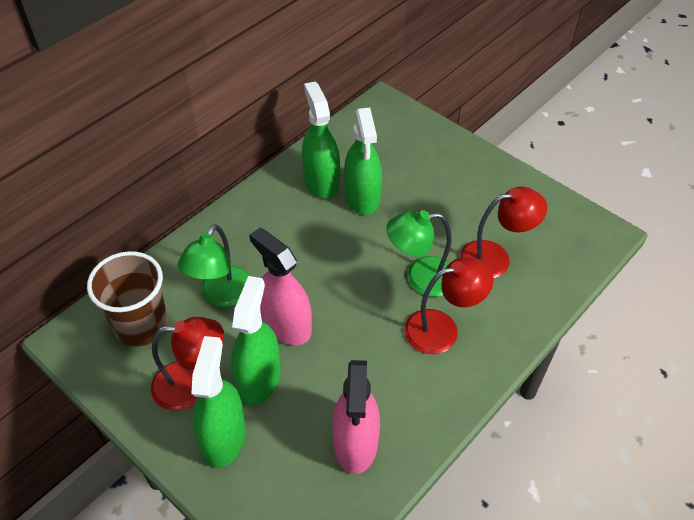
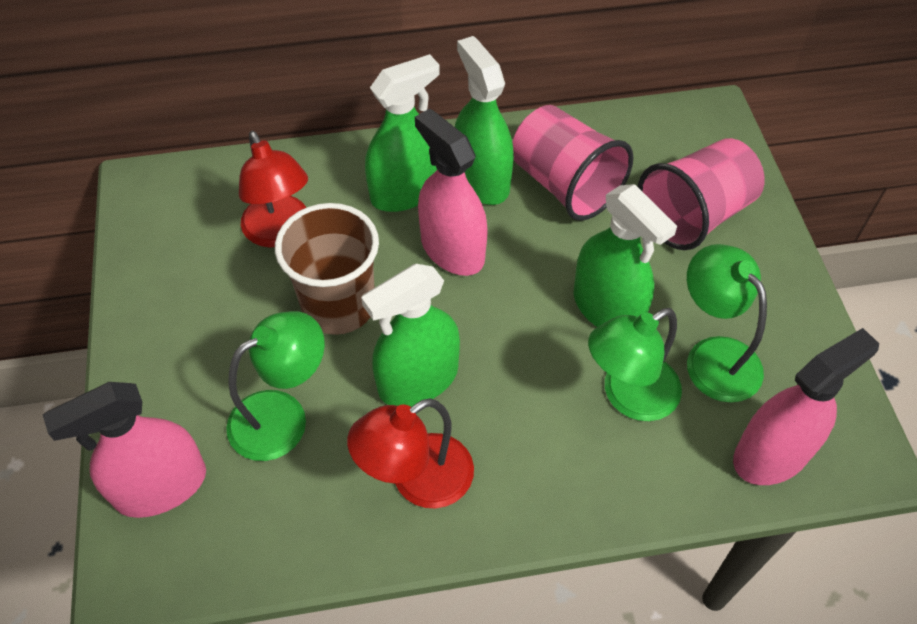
green lamp: 2 -> 3
pink cup: 0 -> 2
pink spray bottle: 2 -> 3
red lamp: 3 -> 2

